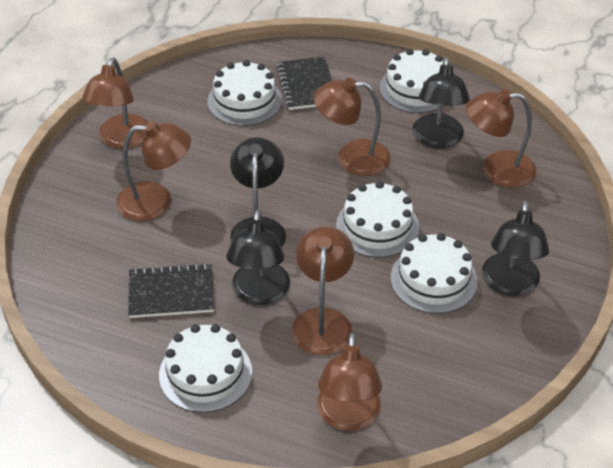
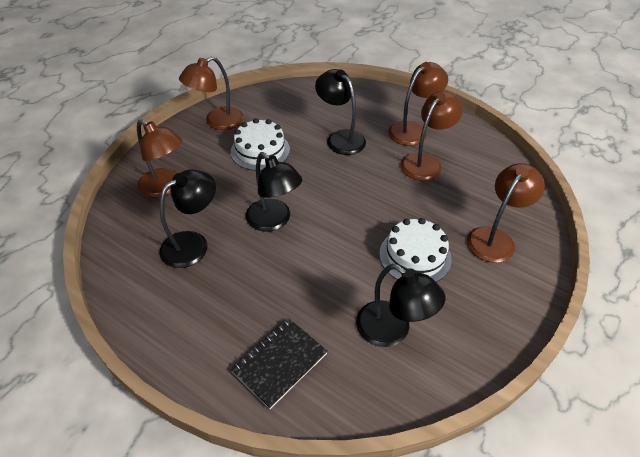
black notebook: 2 -> 1
brown lamp: 6 -> 5
white cake: 5 -> 2

